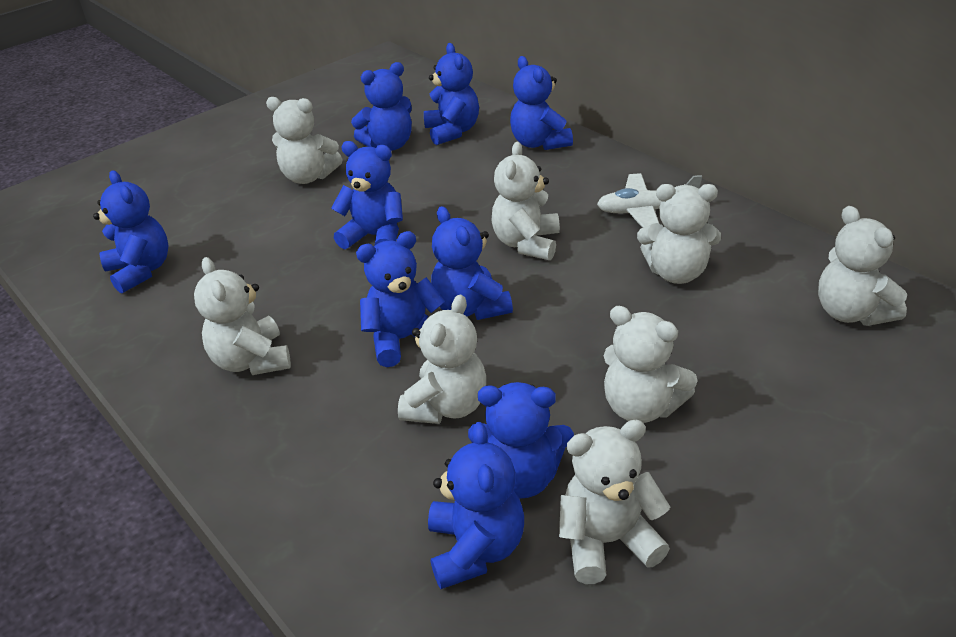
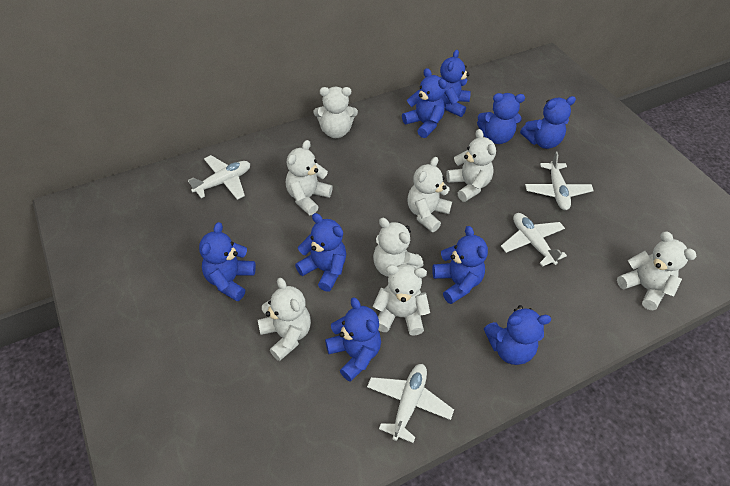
white plane: 1 -> 4

